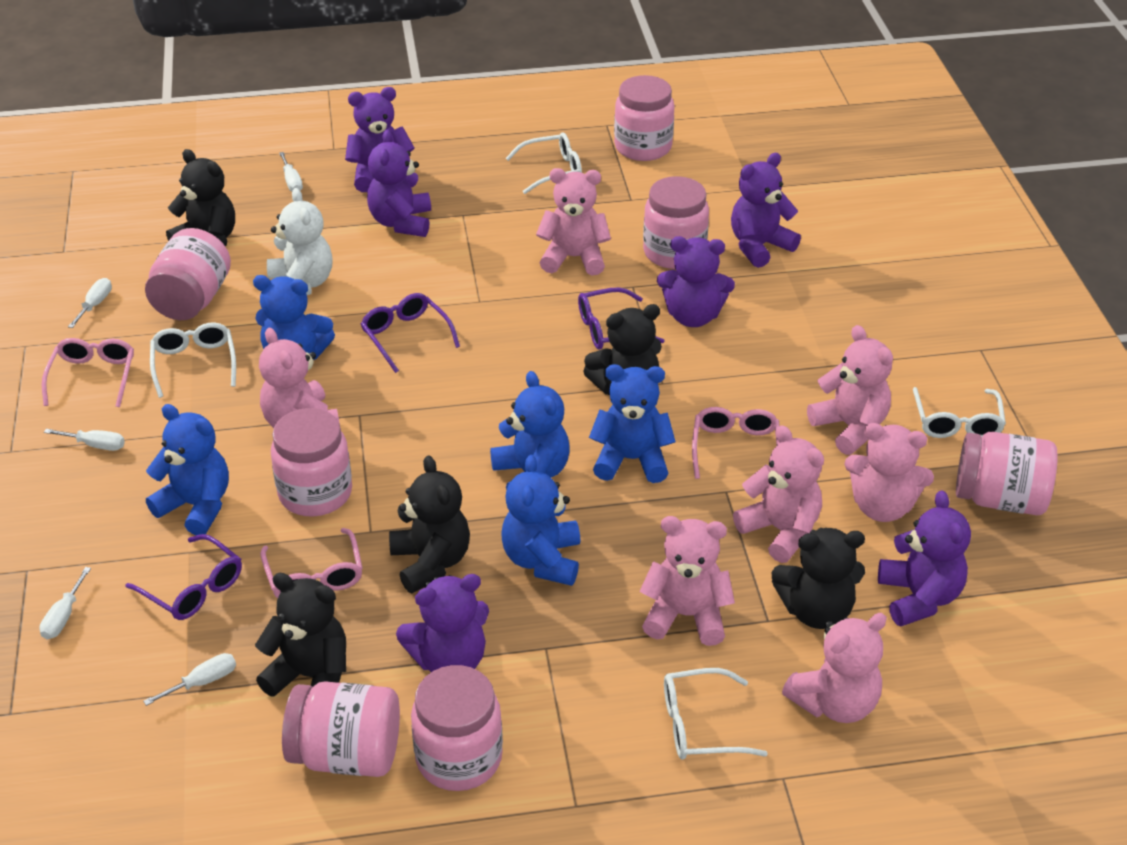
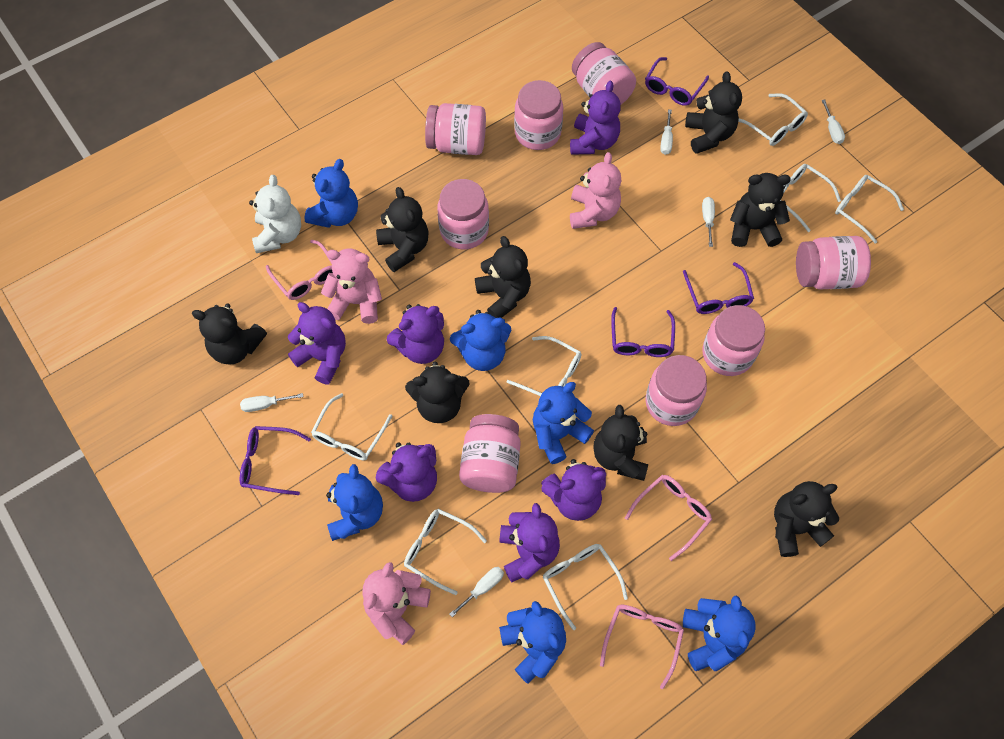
black teddy bear: 5 -> 8
blue teddy bear: 5 -> 6
pink jar: 7 -> 8
pink teddy bear: 7 -> 3
purple glasses: 3 -> 4
white glasses: 4 -> 7

